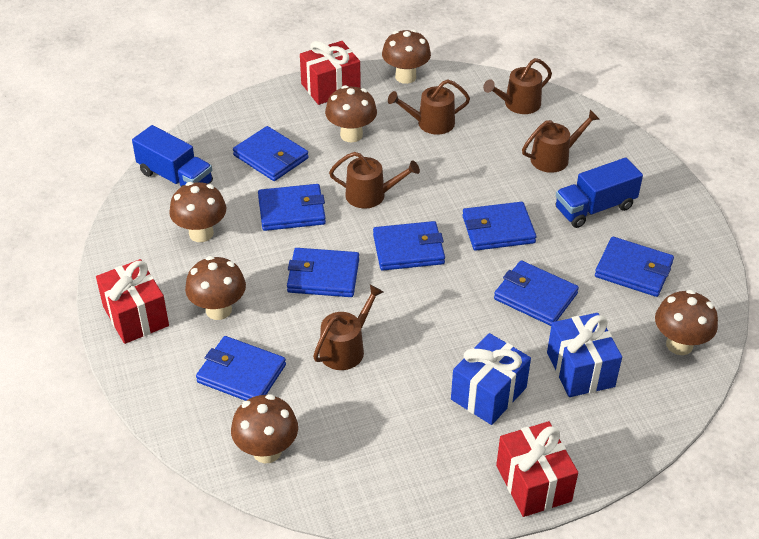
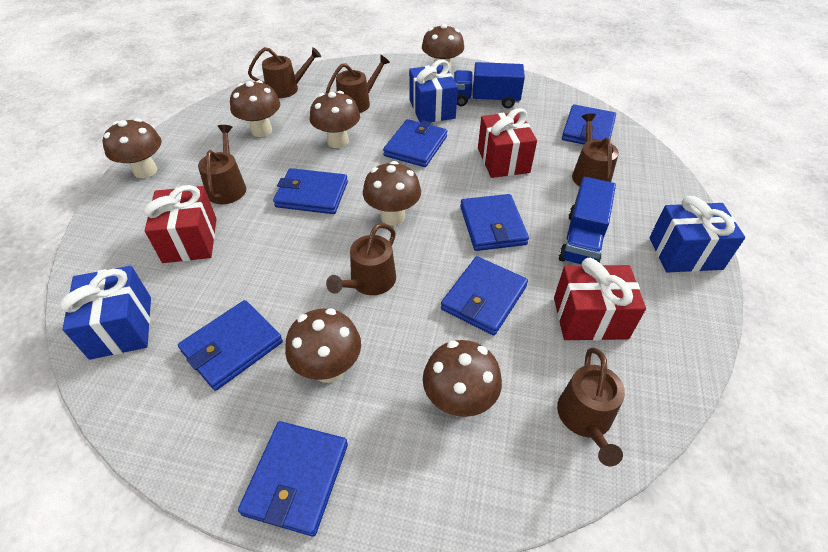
blue gift: 2 -> 3
blue wallet: 8 -> 7
brown mushroom: 6 -> 7
brown watering can: 5 -> 6

